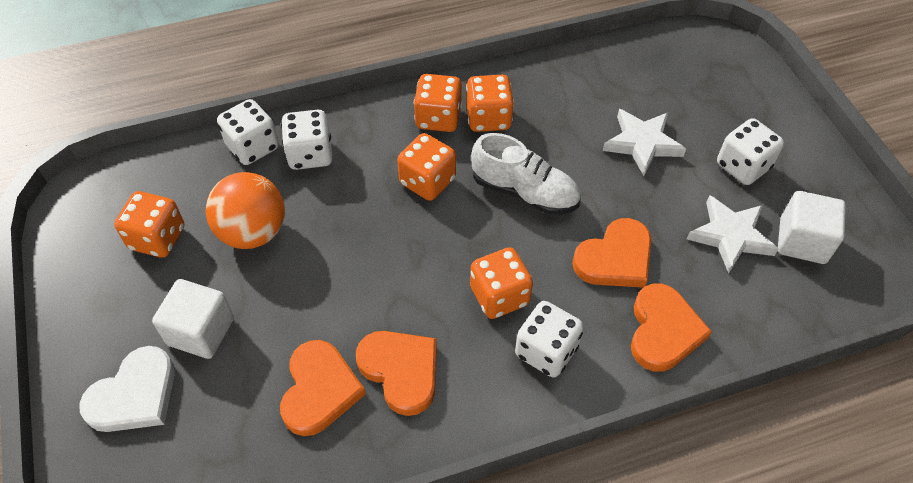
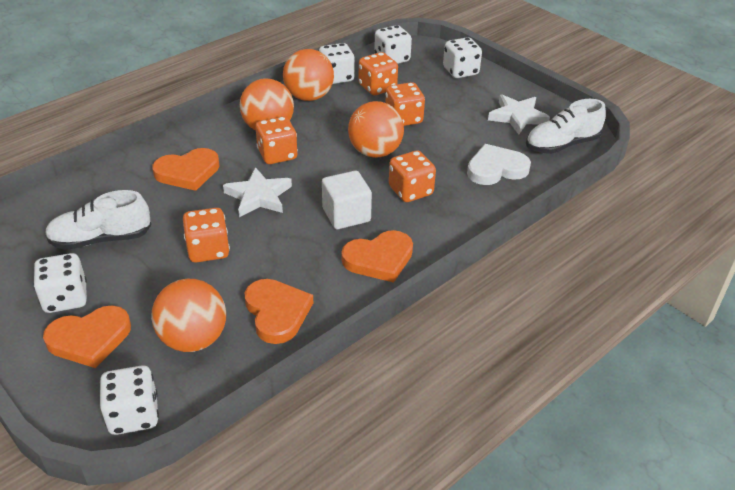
orange ball: 1 -> 4
white cube: 2 -> 1
white dice: 4 -> 5
white shoe: 1 -> 2

